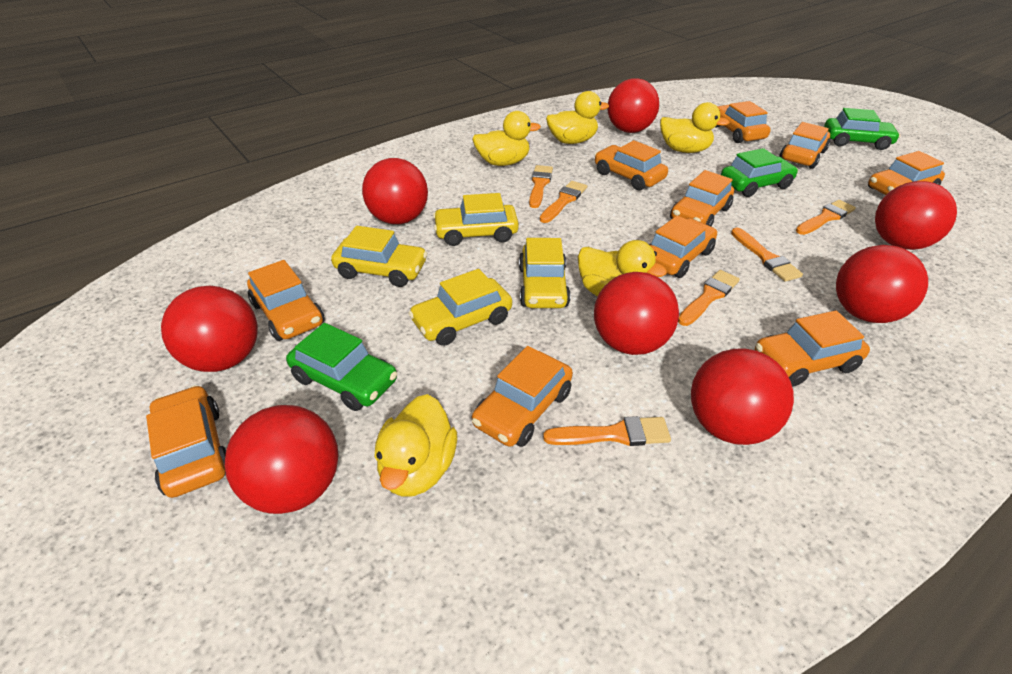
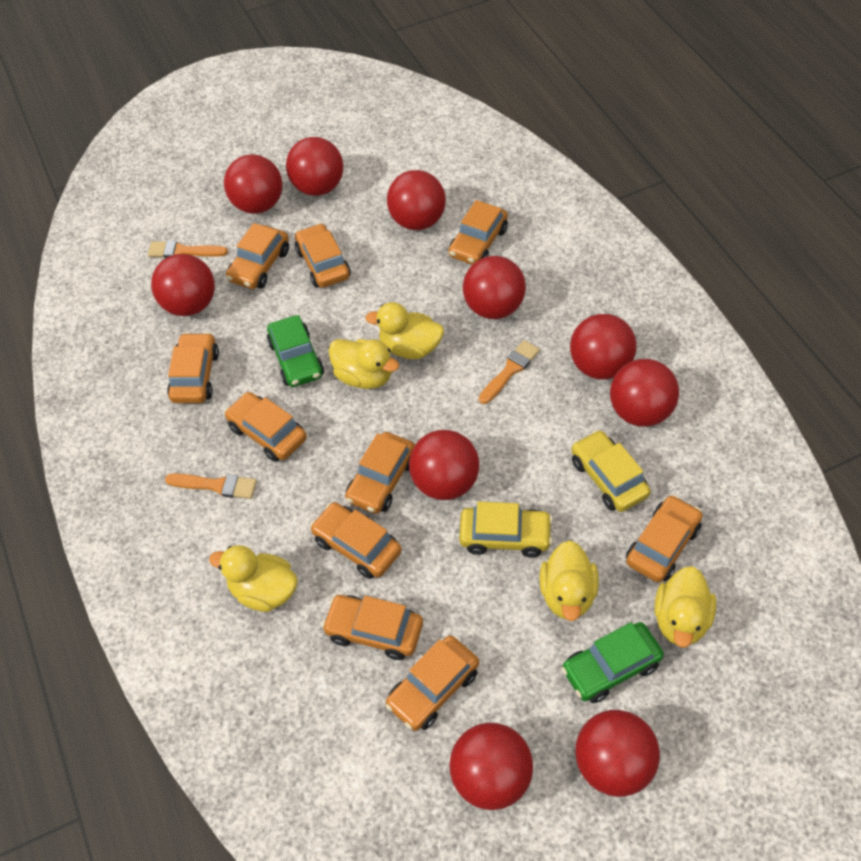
green car: 3 -> 2
orange brush: 6 -> 3
red ball: 8 -> 10
yellow car: 4 -> 2

